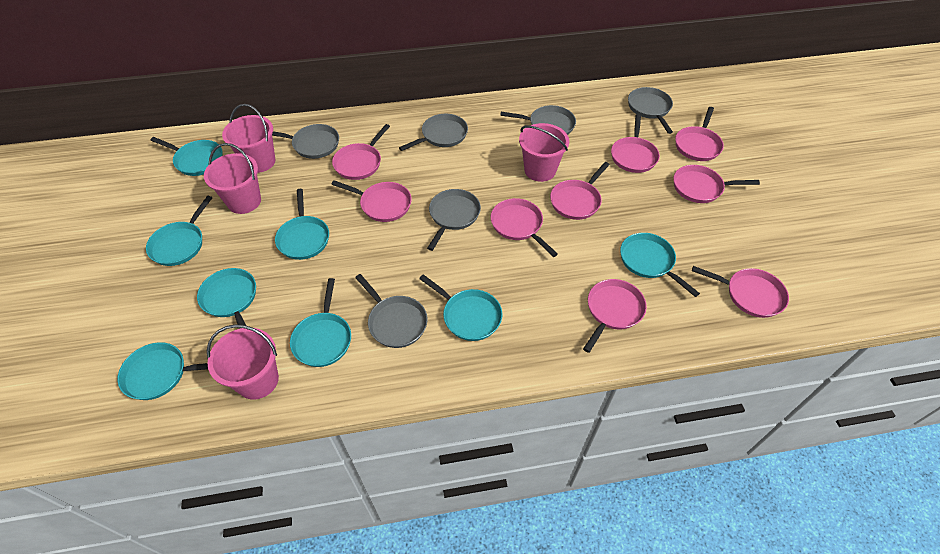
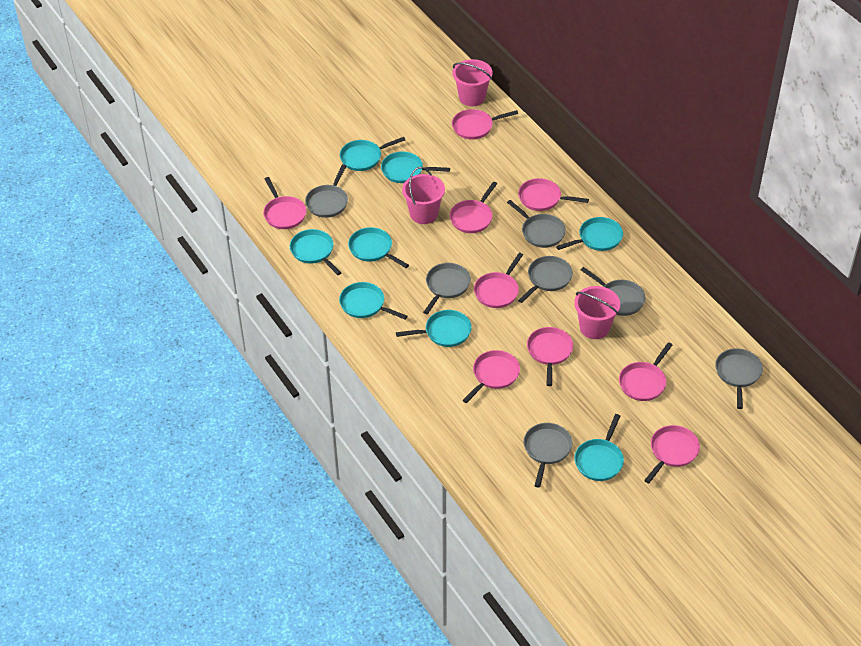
grey pan: 6 -> 7
pink bucket: 4 -> 3

